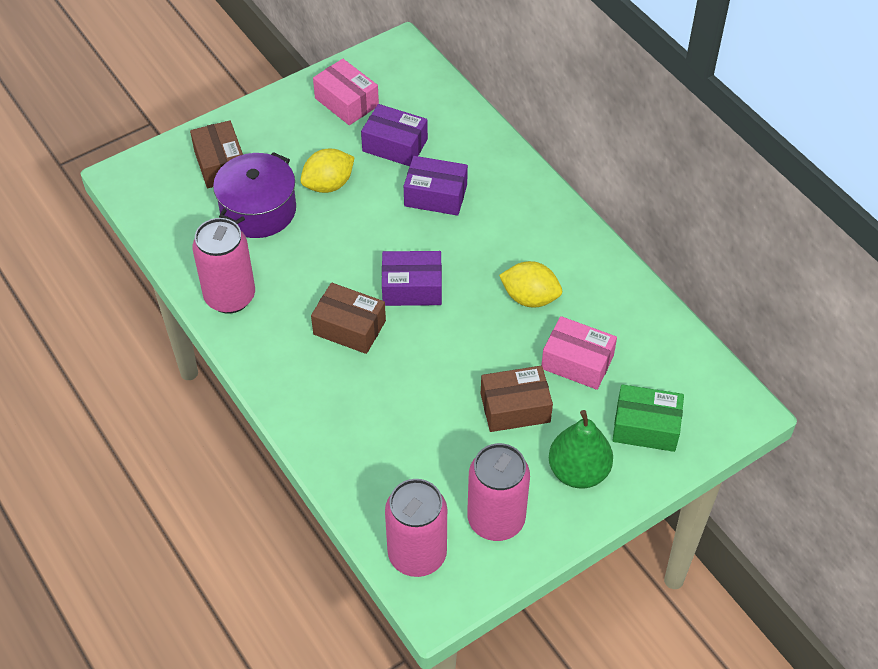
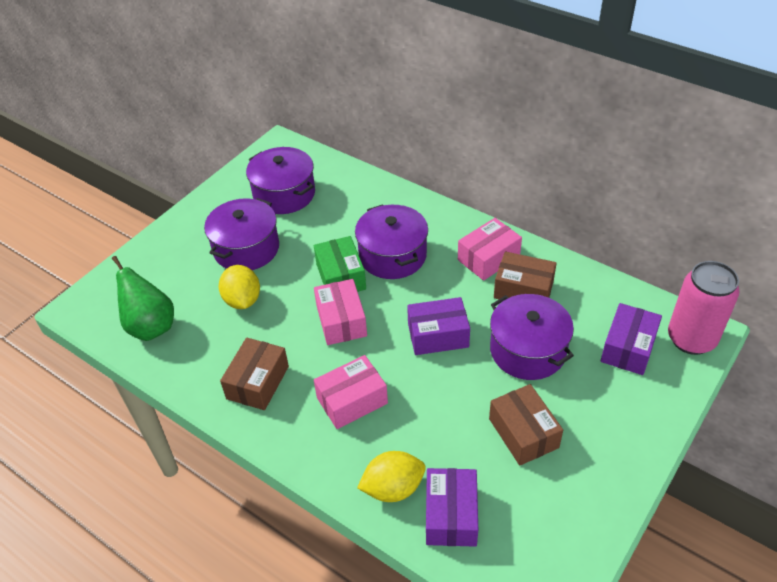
pink box: 2 -> 3
pink can: 3 -> 1
purple pot: 1 -> 4

